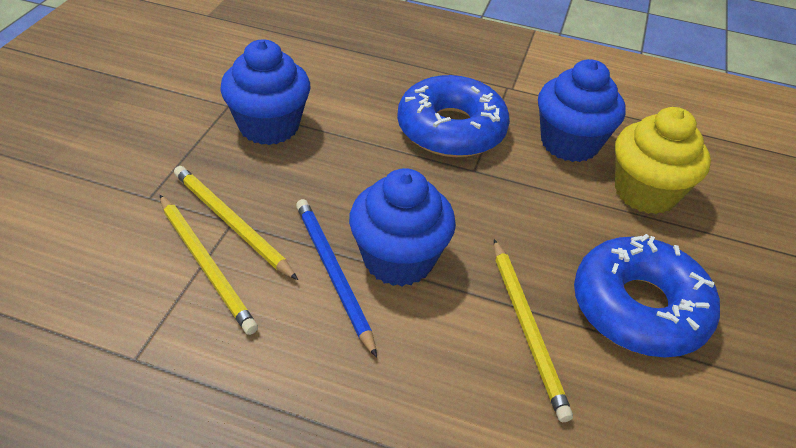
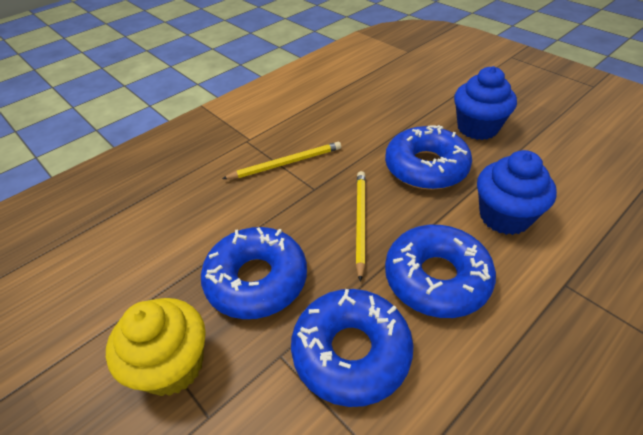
blue cupcake: 3 -> 2
blue donut: 2 -> 4
blue pencil: 1 -> 0
yellow pencil: 3 -> 2

